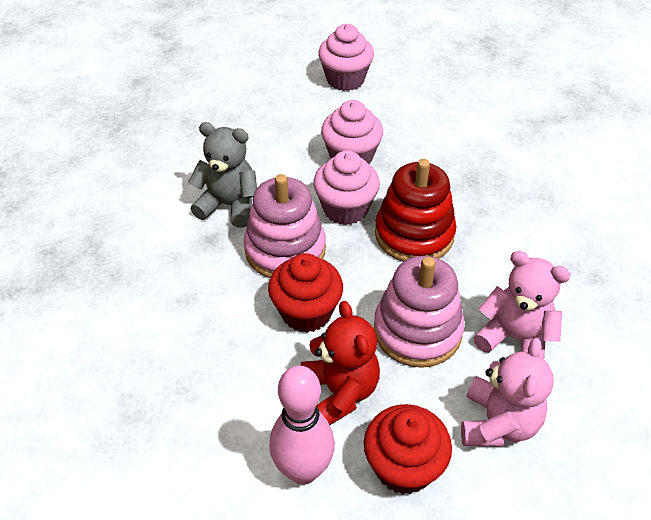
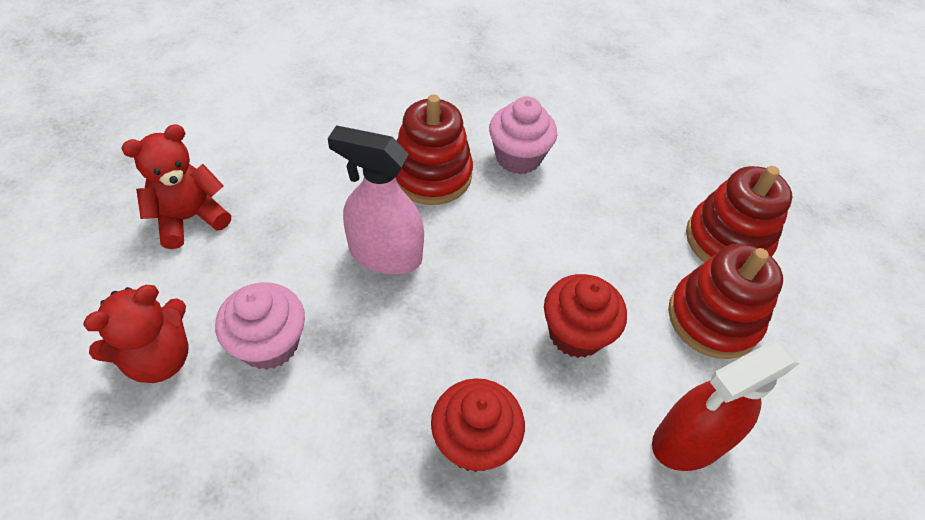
grey teddy bear: 1 -> 0
pink bowling pin: 1 -> 0
pink cupcake: 3 -> 2
pink spray bottle: 0 -> 1
pink stacking toy: 2 -> 0
pink teddy bear: 2 -> 0
red spray bottle: 0 -> 1
red stacking toy: 1 -> 3
red teddy bear: 1 -> 2

